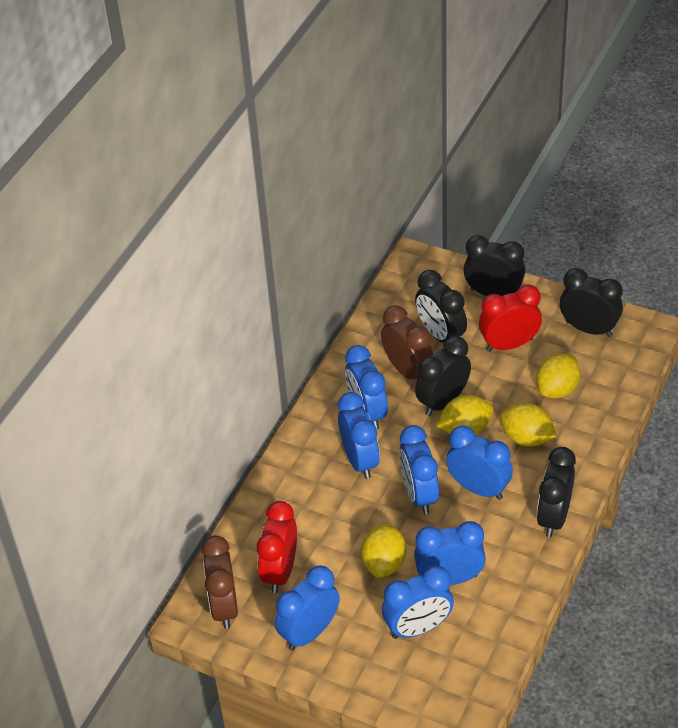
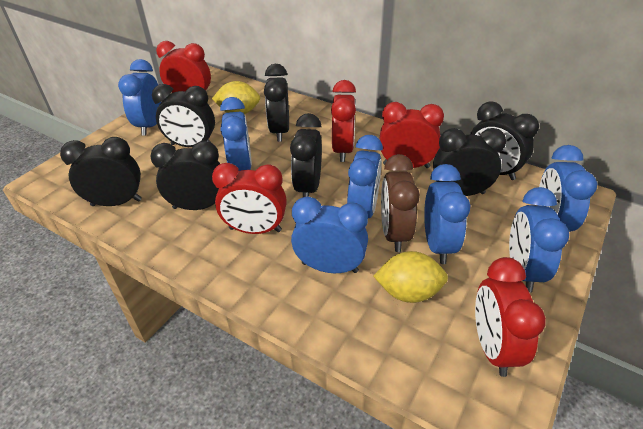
black clock: 5 -> 7
brown clock: 2 -> 1
red clock: 2 -> 5
yellow lemon: 4 -> 2

